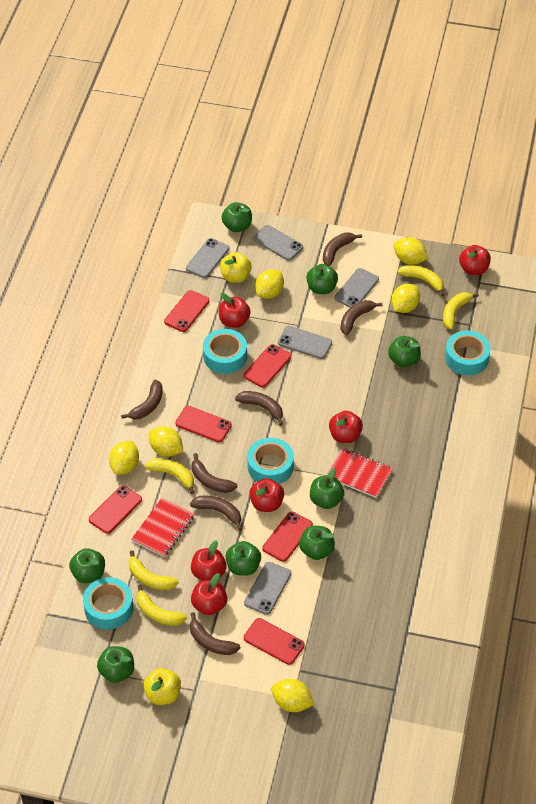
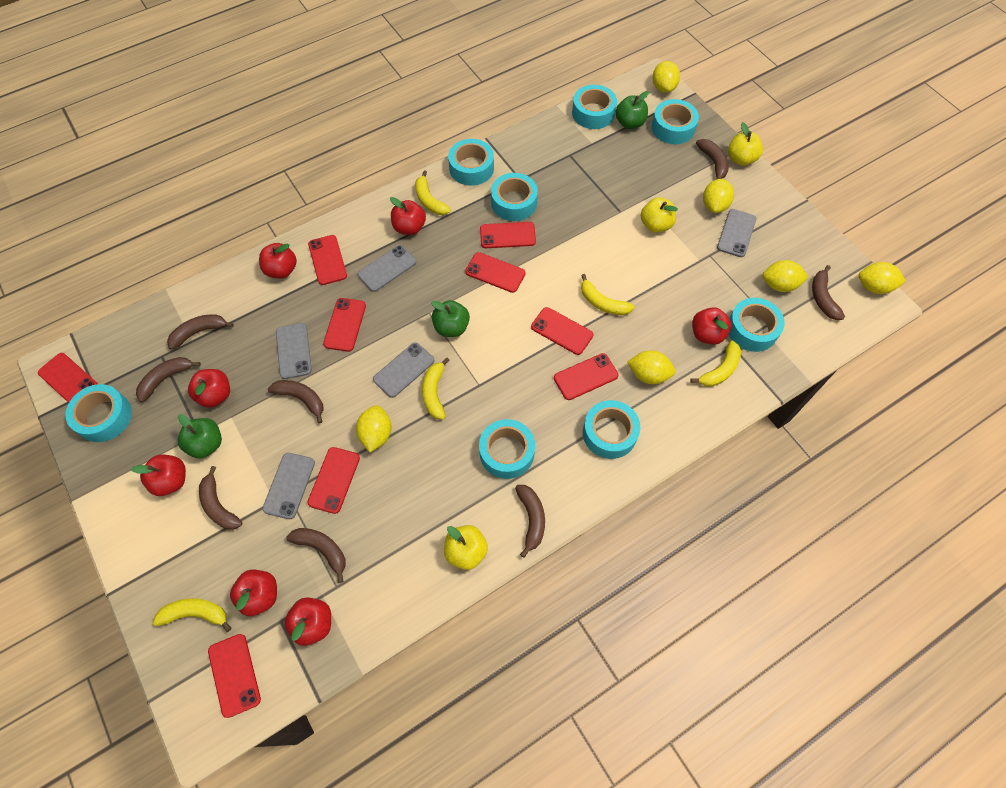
brown banana: 7 -> 8
green apple: 8 -> 3
red apple: 6 -> 7
red notebook: 2 -> 0
red phone: 6 -> 9
turquoise tape: 4 -> 8
yellow apple: 2 -> 3

